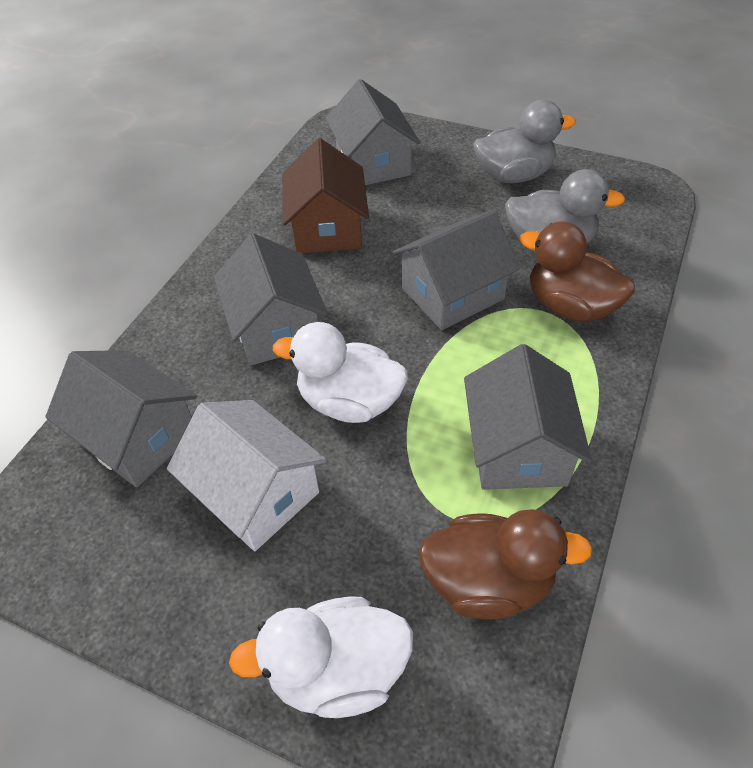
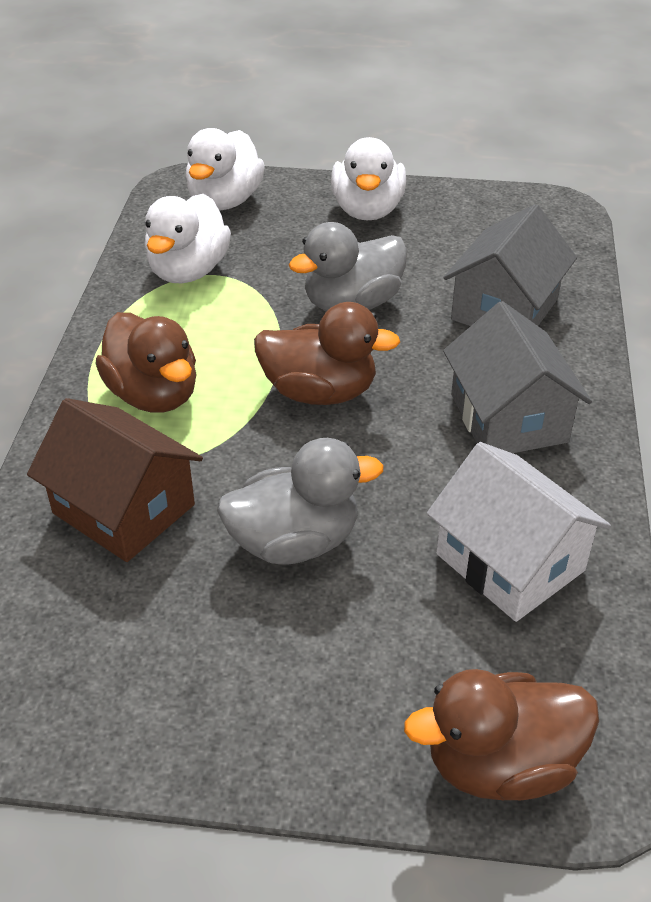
brown duck: 2 -> 3
grey house: 5 -> 2
white duck: 2 -> 3

